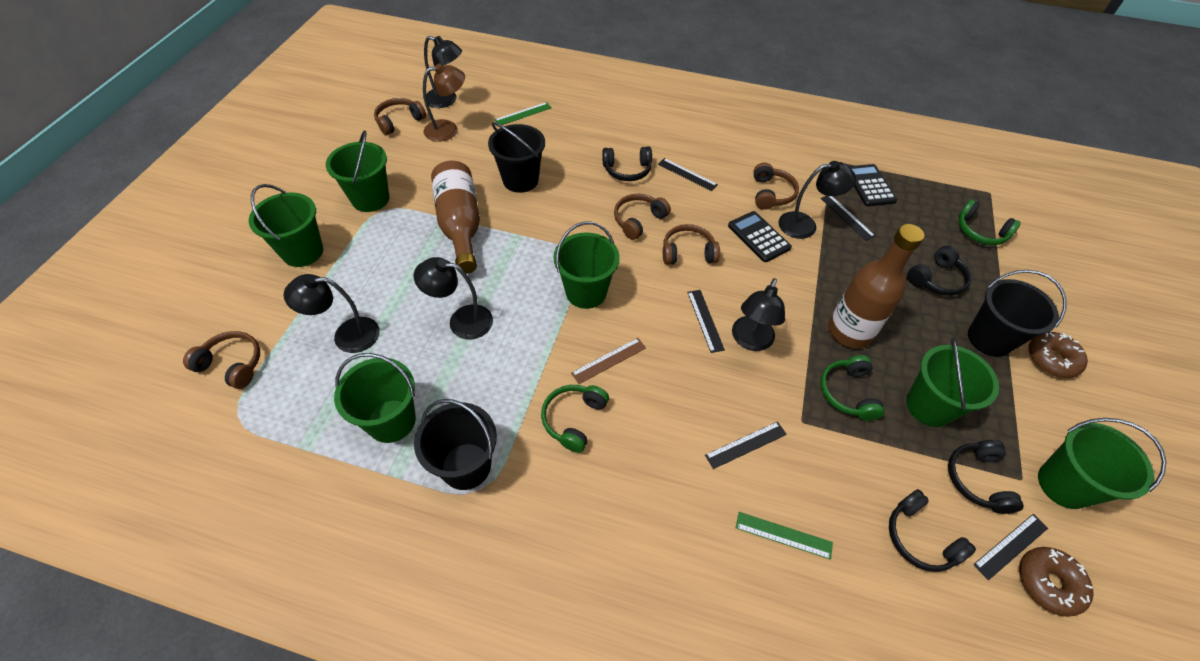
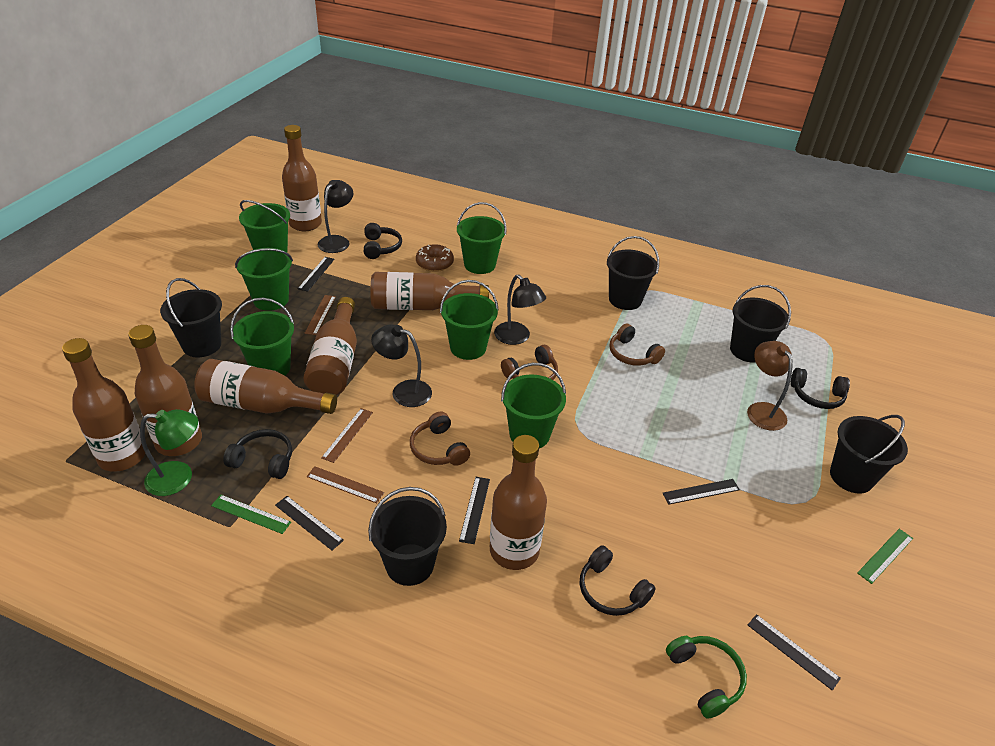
black bucket: 3 -> 5
black calculator: 2 -> 0
black lamp: 5 -> 3
brown bottle: 2 -> 7
brown donut: 2 -> 1
brown headphones: 5 -> 3
brown ruler: 1 -> 3
green headphones: 3 -> 1
green lamp: 0 -> 1

